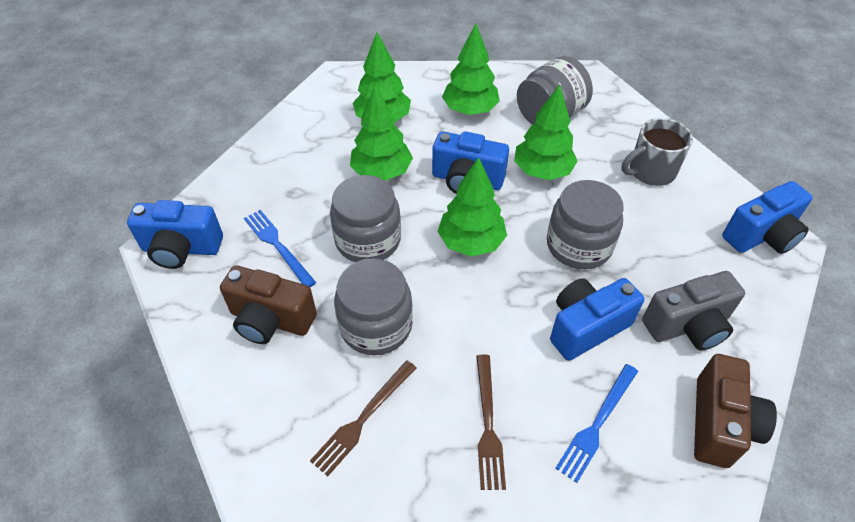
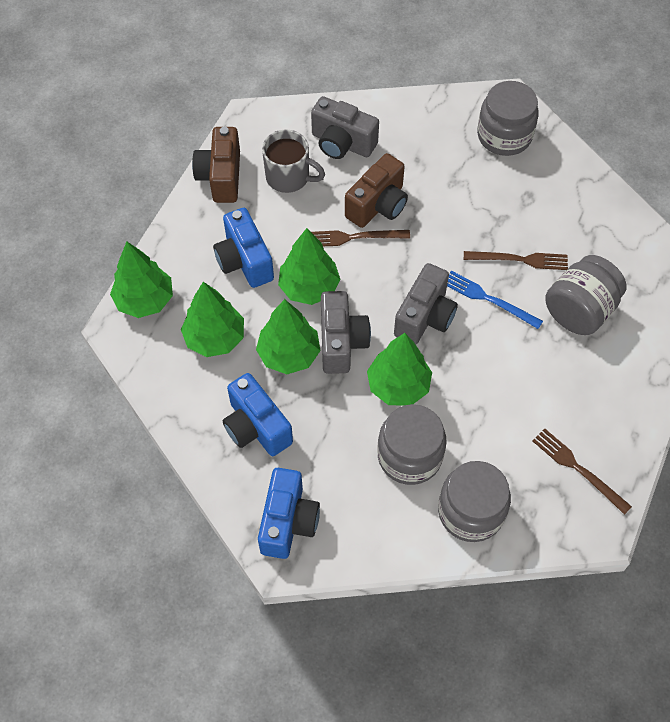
blue camera: 4 -> 3
blue fork: 2 -> 1
brown fork: 2 -> 3
grey camera: 1 -> 3

